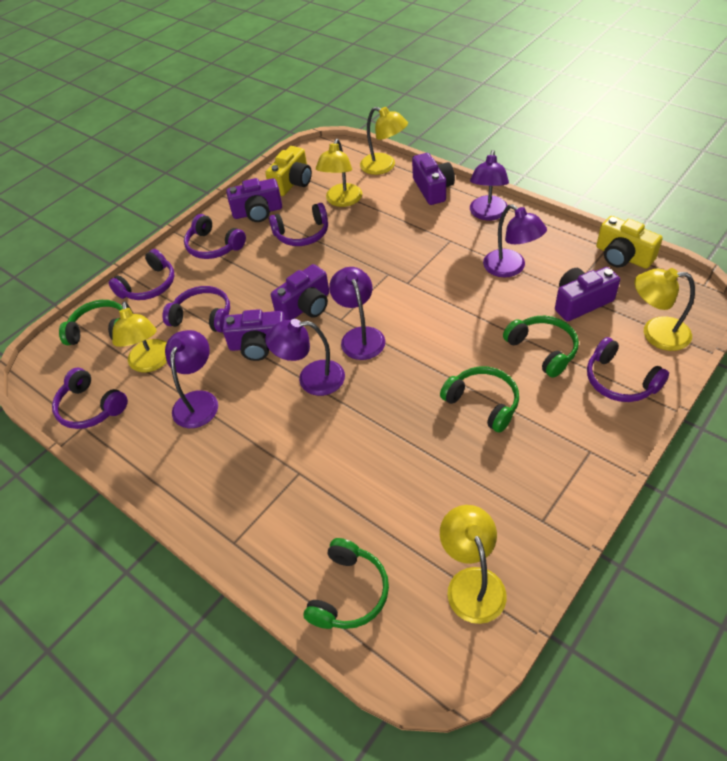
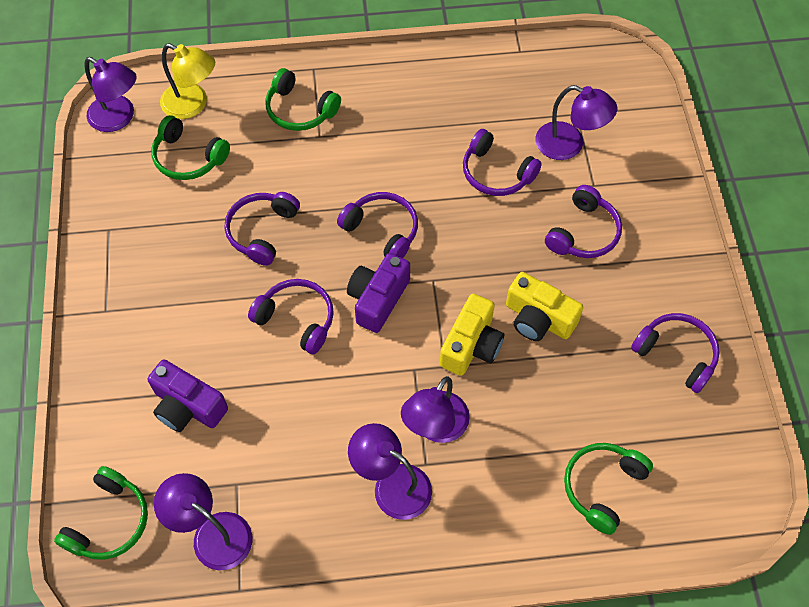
purple camera: 5 -> 2
yellow lamp: 5 -> 1

